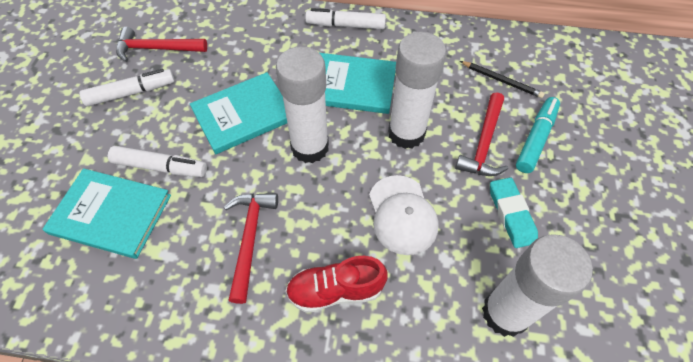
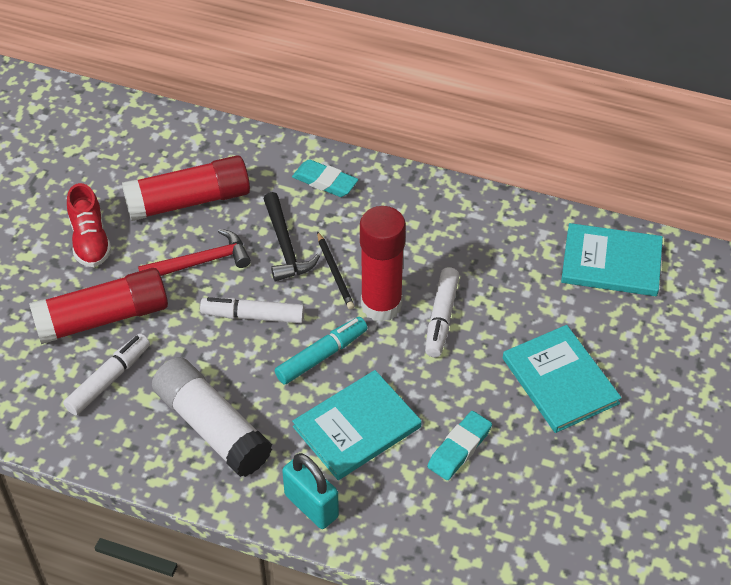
black hammer: 0 -> 1
red glue stick: 0 -> 3
red hammer: 3 -> 1
turquoise eraser: 1 -> 2
turquoise padlock: 0 -> 1
white cap: 1 -> 0
white glue stick: 3 -> 1

